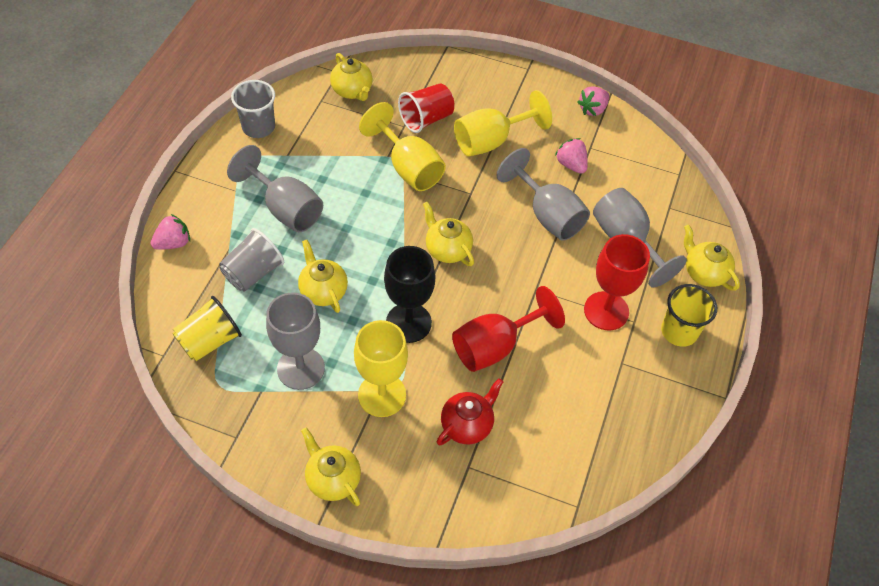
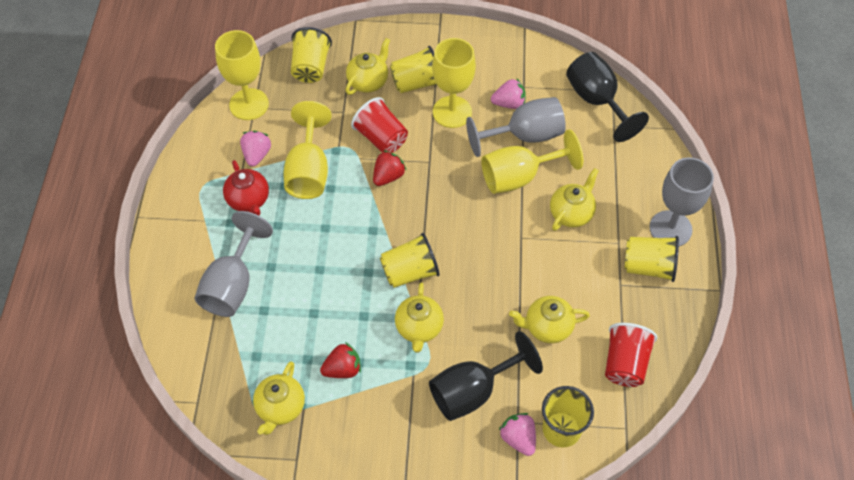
black goblet: 1 -> 2
grey cup: 2 -> 0
grey goblet: 4 -> 3
red cup: 1 -> 2
red goblet: 2 -> 0
red strawberry: 0 -> 2
yellow cup: 2 -> 5
yellow goblet: 3 -> 4

